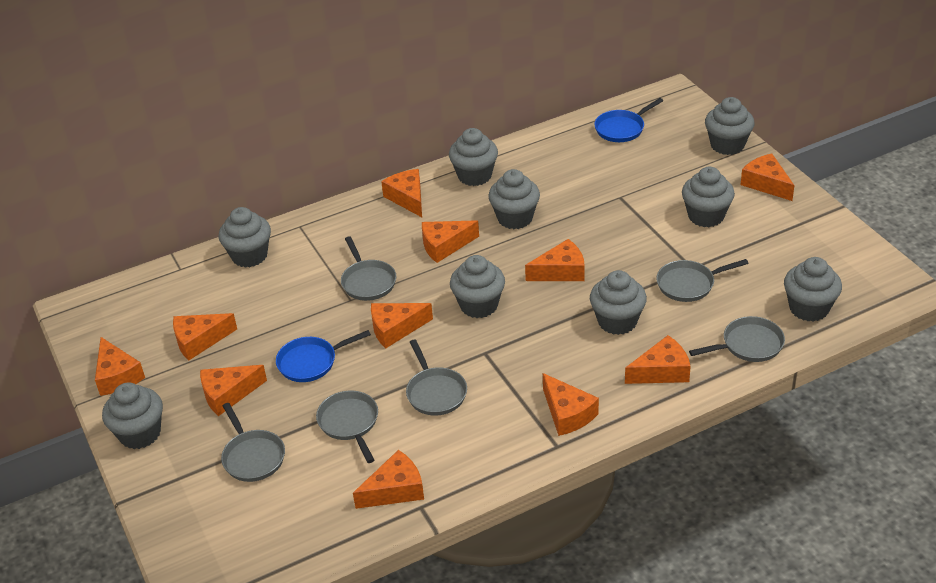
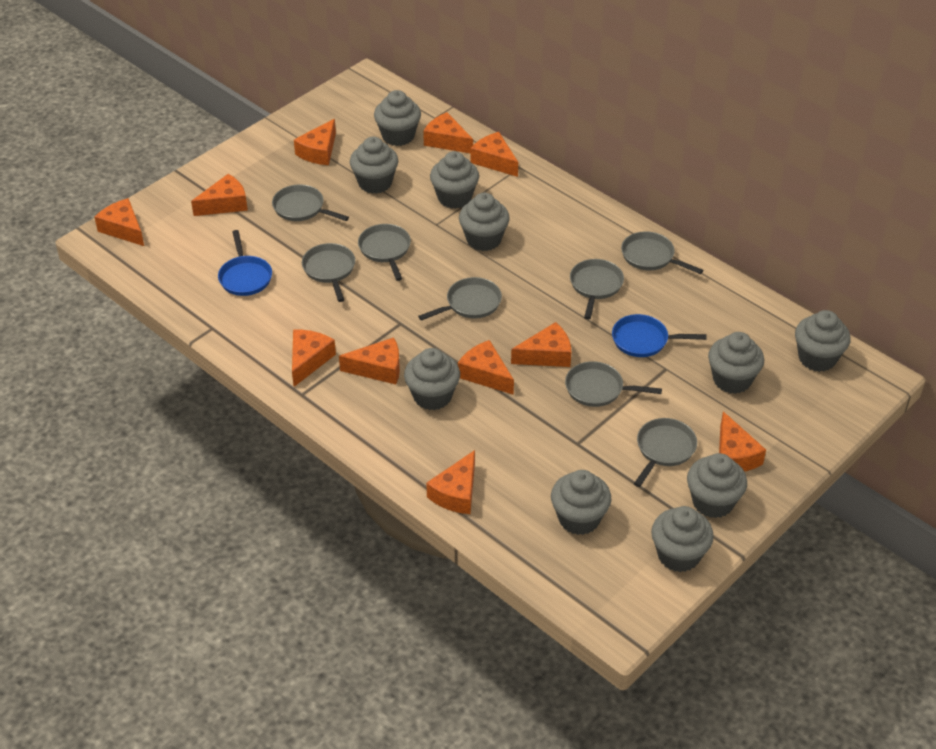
grey cupcake: 9 -> 10
grey pan: 6 -> 8

